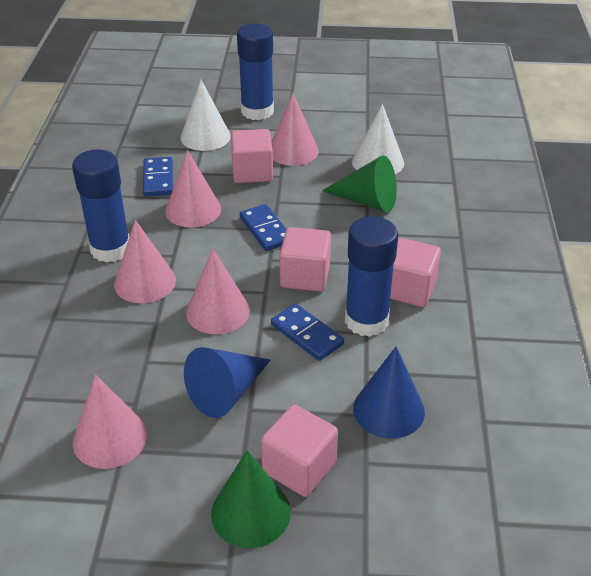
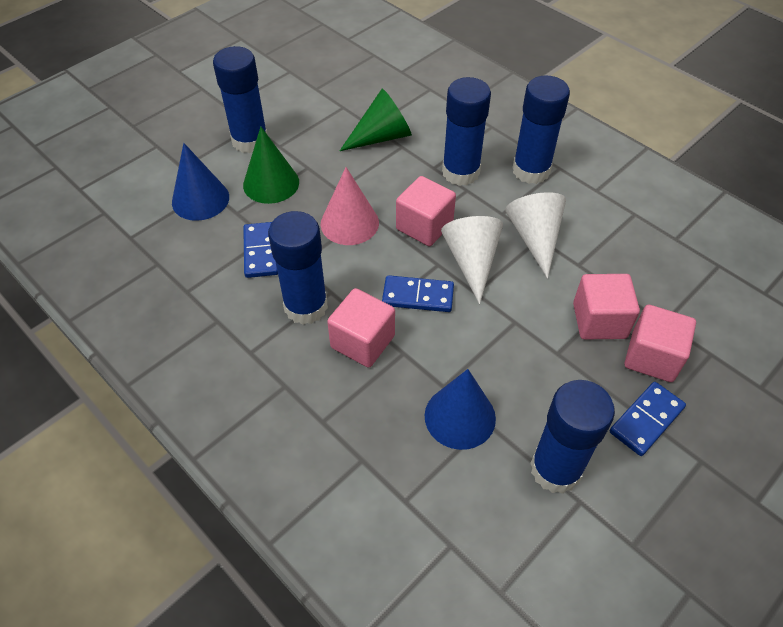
blue glue stick: 3 -> 5
pink cone: 5 -> 1

